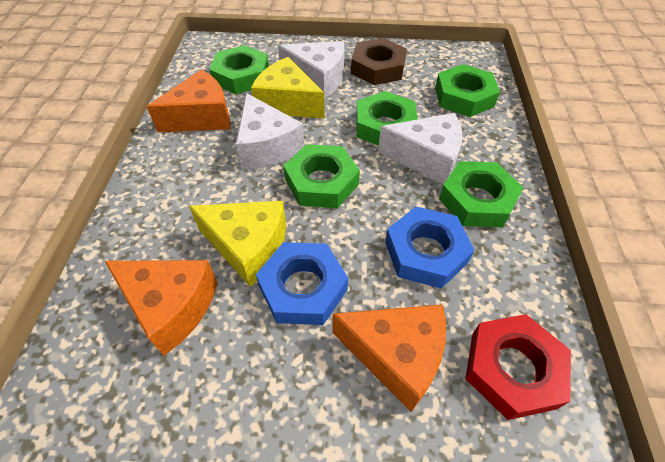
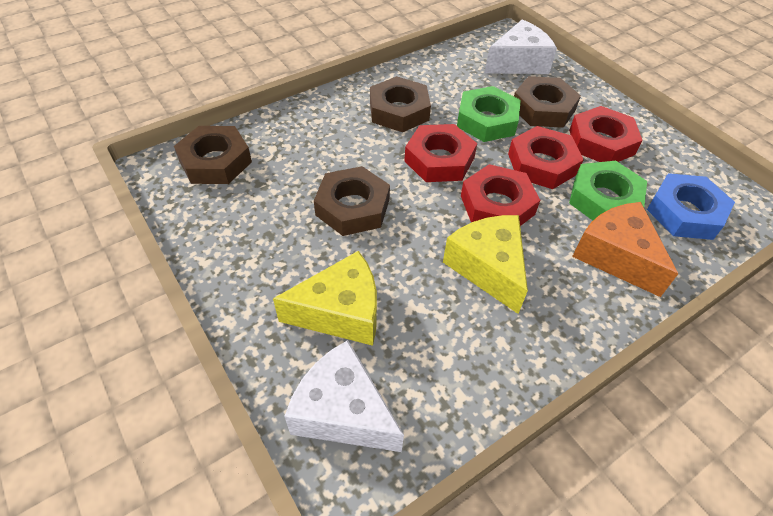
blue nut: 2 -> 1
brown nut: 1 -> 4
green nut: 5 -> 2
orange cheese: 3 -> 1
red nut: 1 -> 4
white cheese: 3 -> 2

